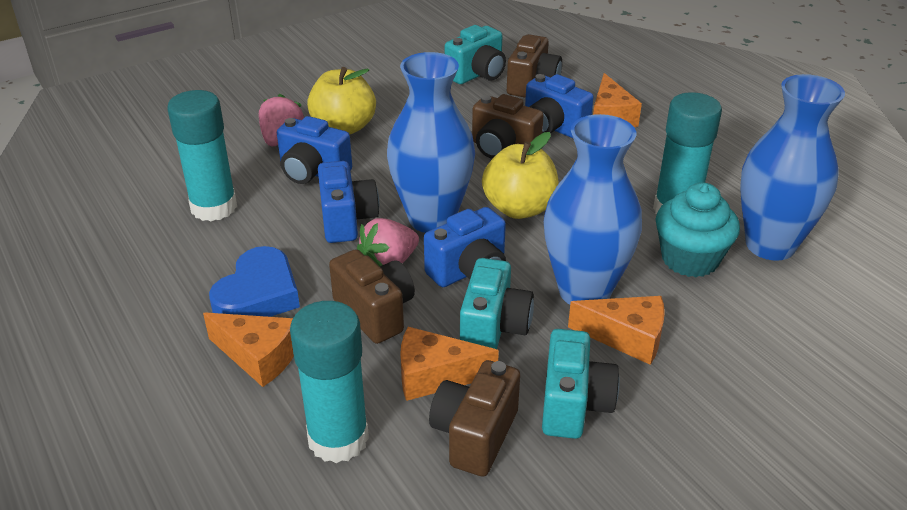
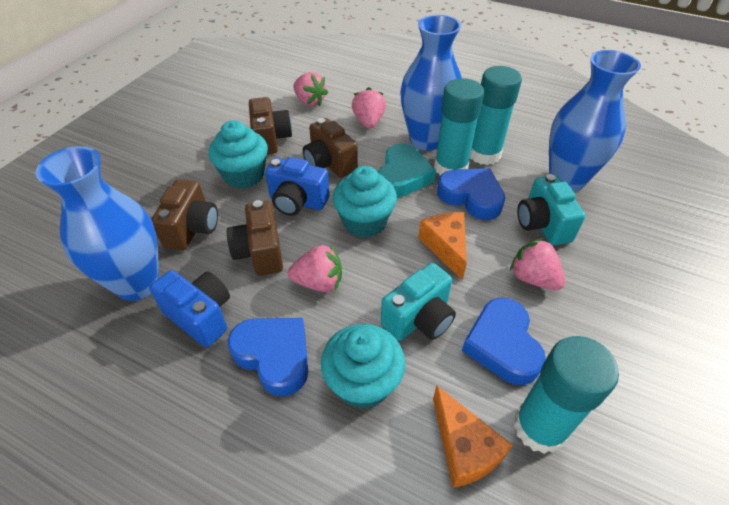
blue camera: 4 -> 2
blue heart: 1 -> 3
orange cheese: 4 -> 2
pink strawberry: 2 -> 4
turquoise camera: 3 -> 2
turquoise cupcake: 1 -> 3
turquoise heart: 0 -> 1
yellow apple: 2 -> 0

